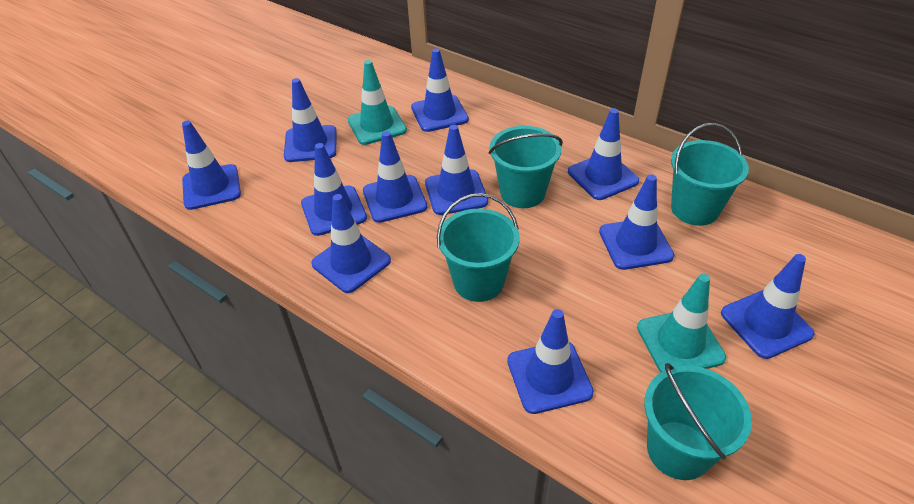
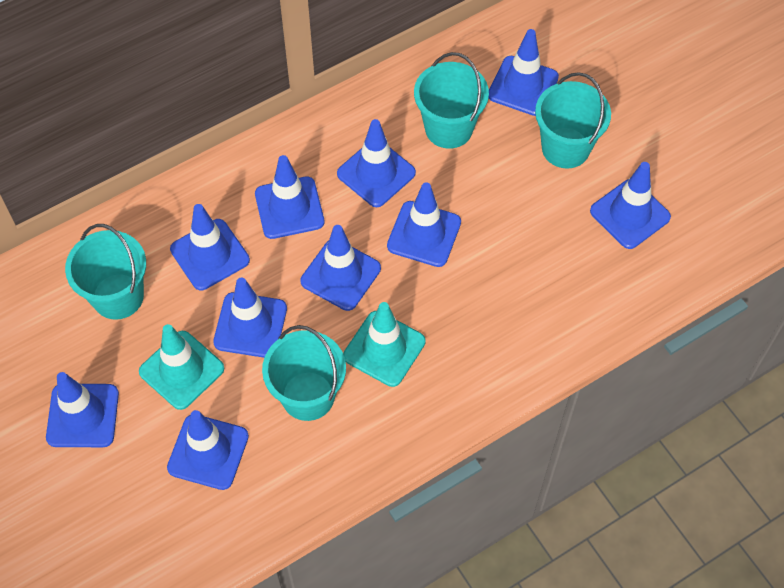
blue traffic cone: 11 -> 10

